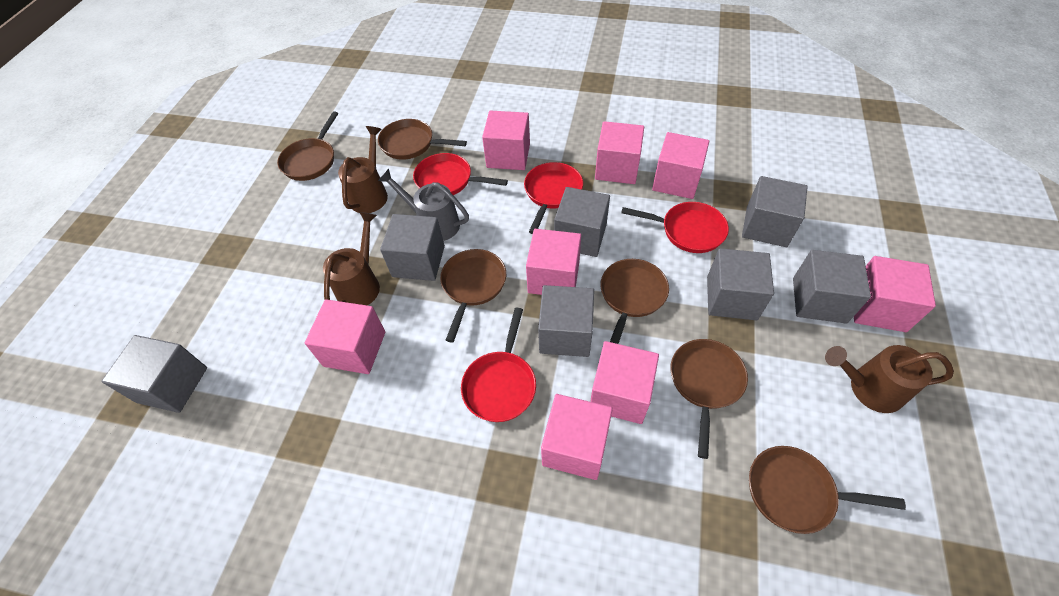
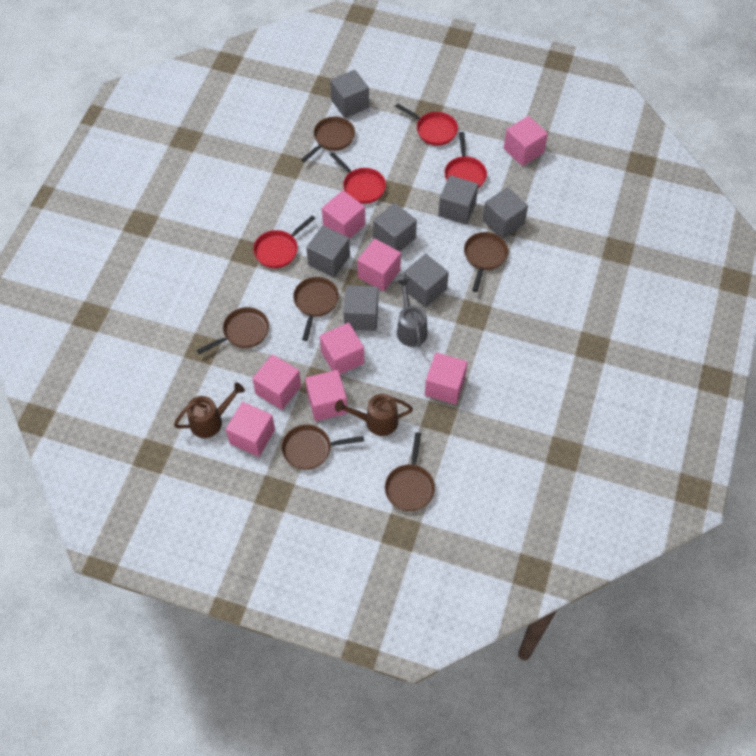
brown watering can: 3 -> 2

